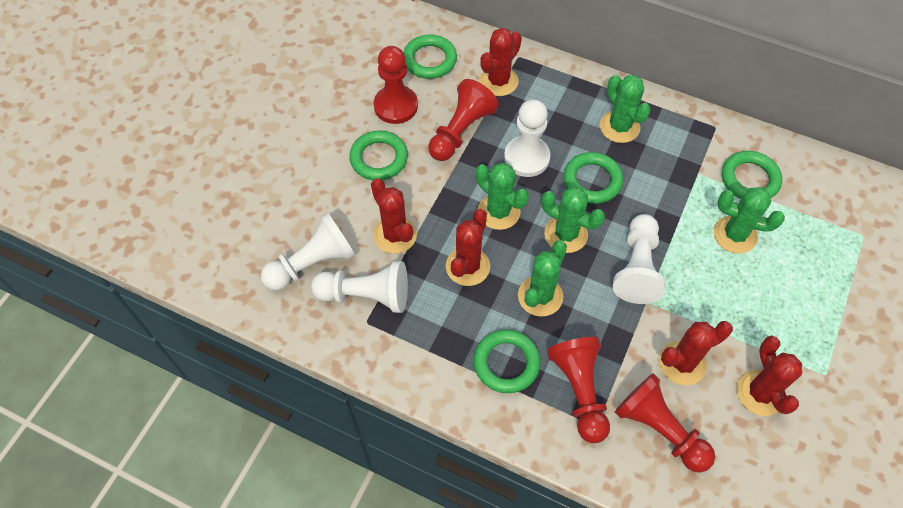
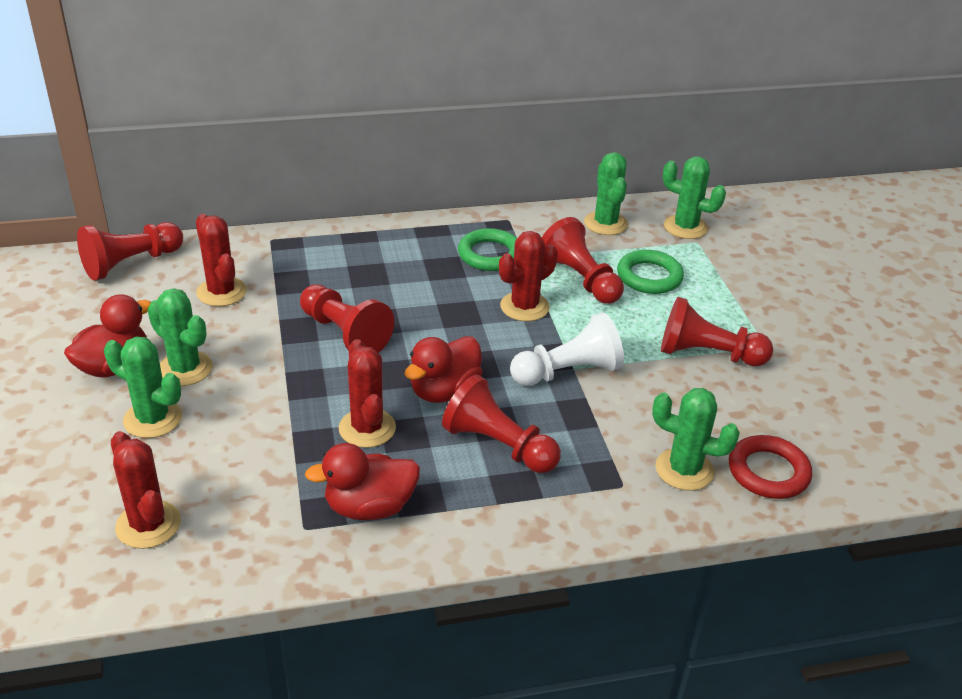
green ring: 5 -> 2
red cactus: 5 -> 4
red duck: 0 -> 3
red pawn: 4 -> 5
red ring: 0 -> 1
white pawn: 4 -> 1

